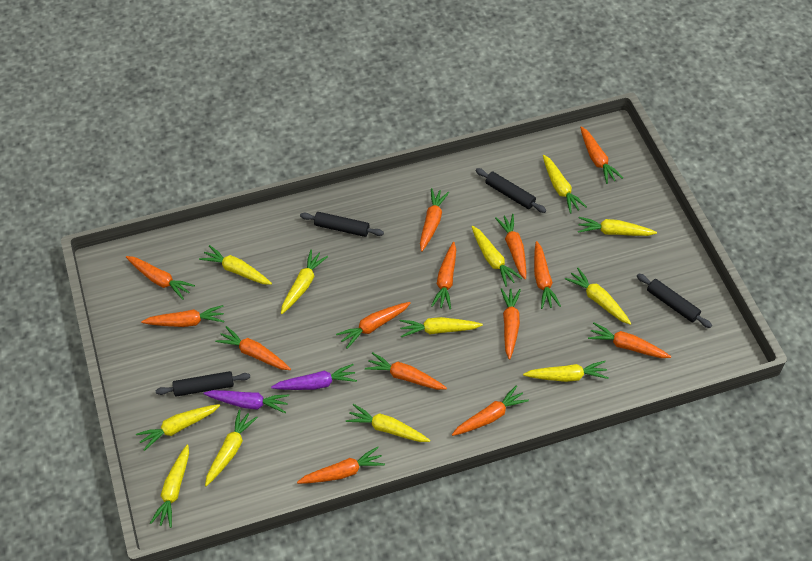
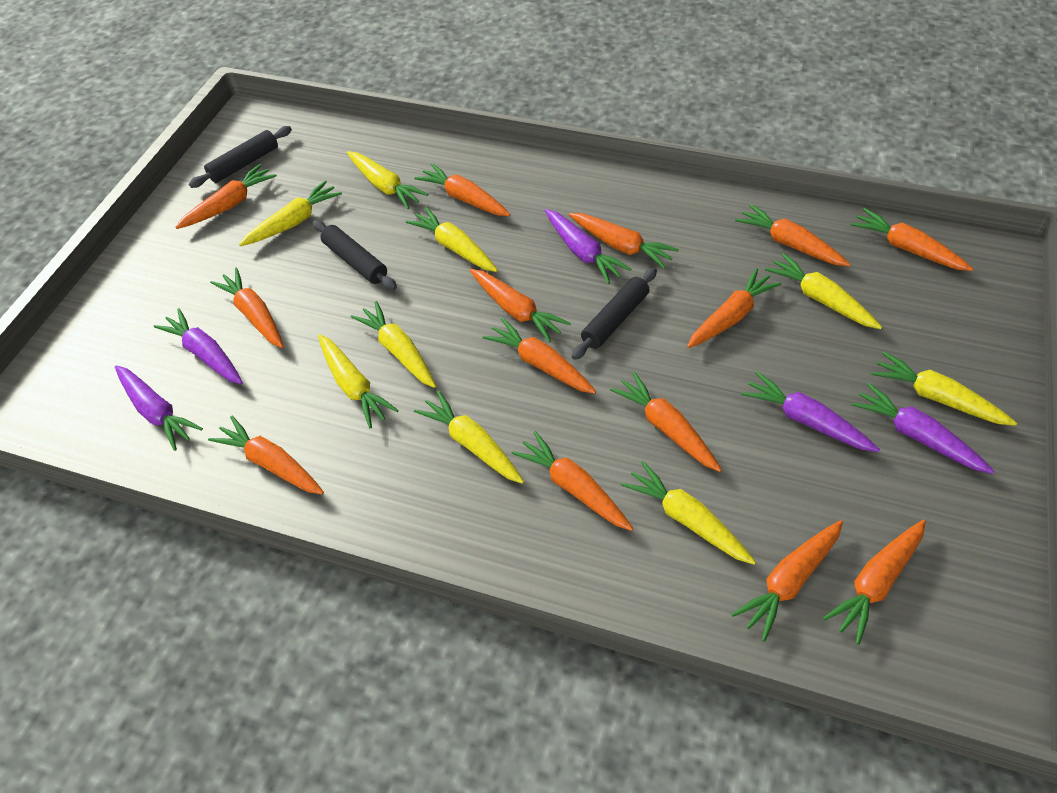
black rolling pin: 4 -> 3
purple carrot: 2 -> 5
yellow carrot: 12 -> 9

